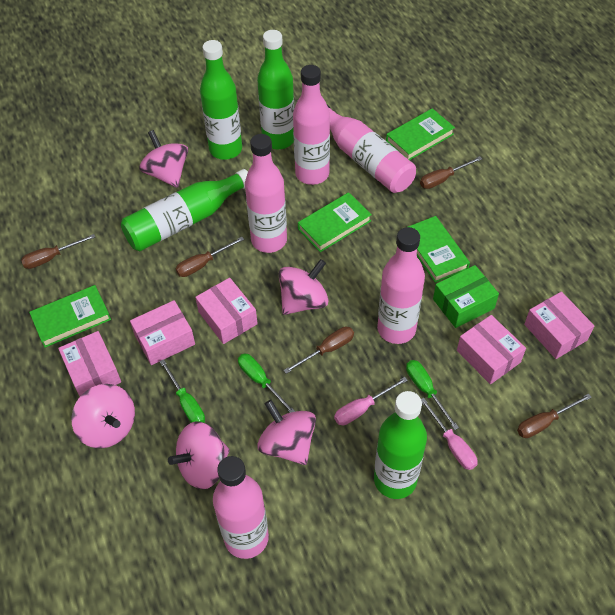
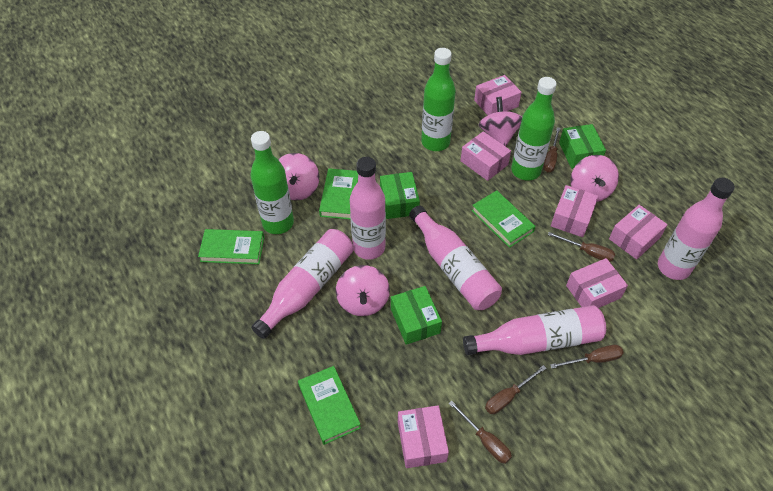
green bottle: 4 -> 3
green box: 1 -> 3
green screwdriver: 3 -> 0
pink box: 5 -> 6
pink screwdriver: 2 -> 0
pink spinning top: 5 -> 4

